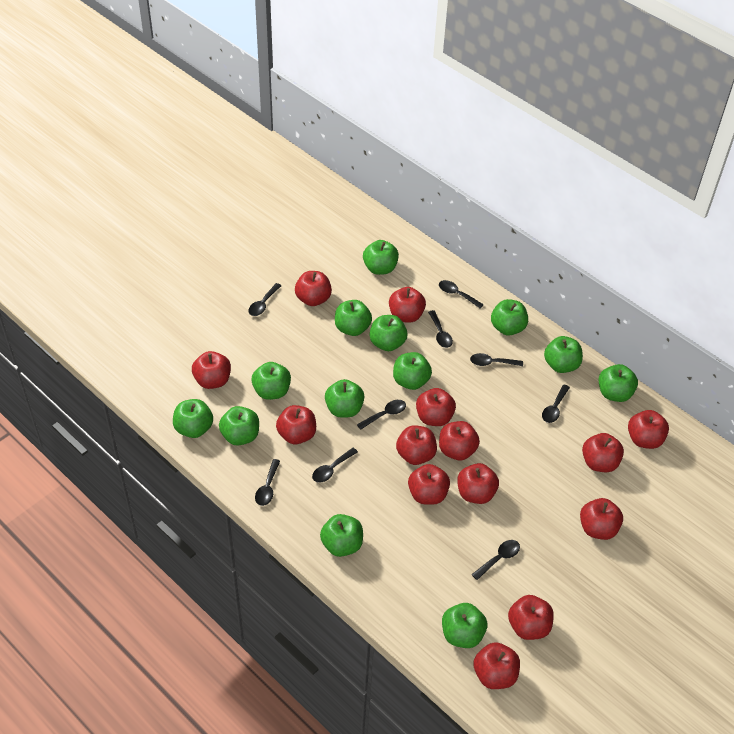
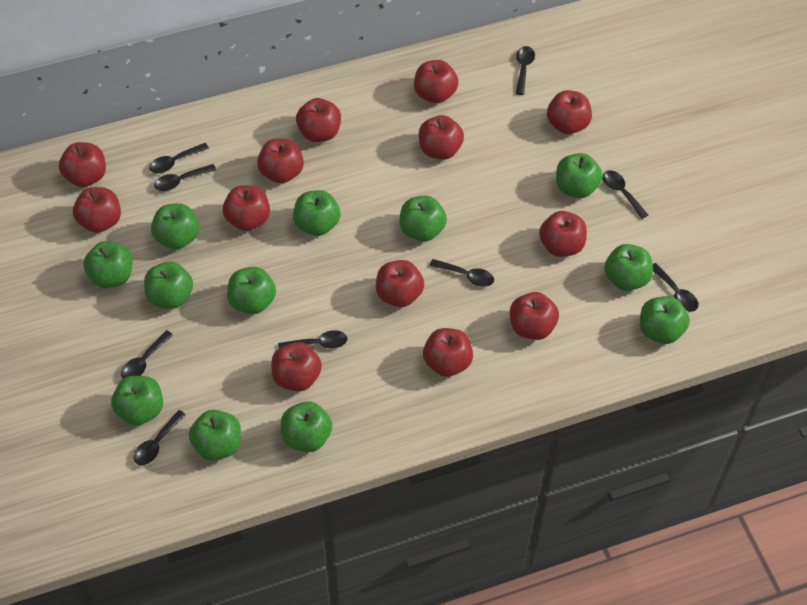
green apple: 13 -> 12
red apple: 14 -> 13

